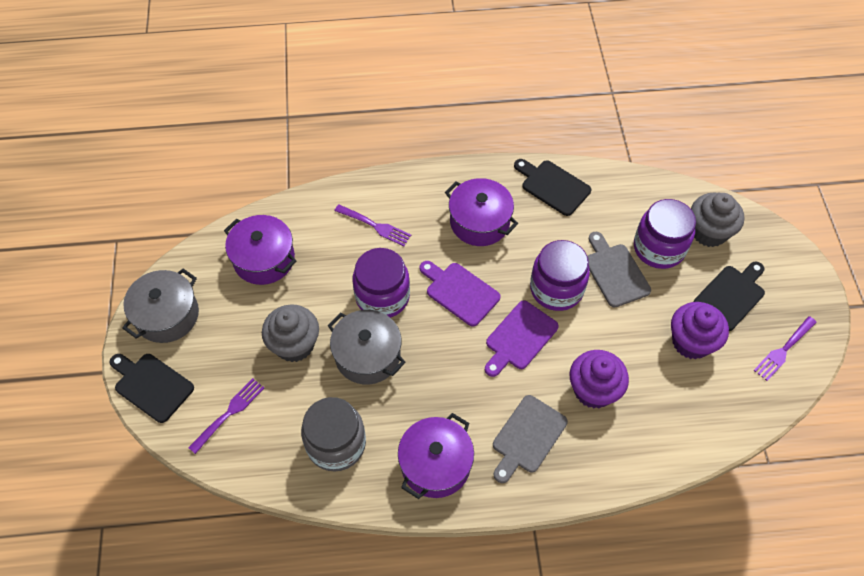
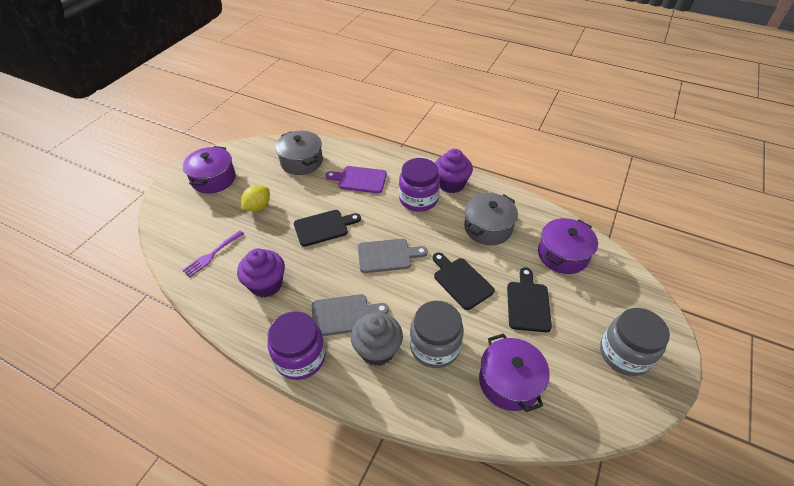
grey cupcake: 2 -> 1
grey jar: 1 -> 2
purple cutting board: 2 -> 1
purple fork: 3 -> 1
purple jar: 3 -> 2
yellow lemon: 0 -> 1

